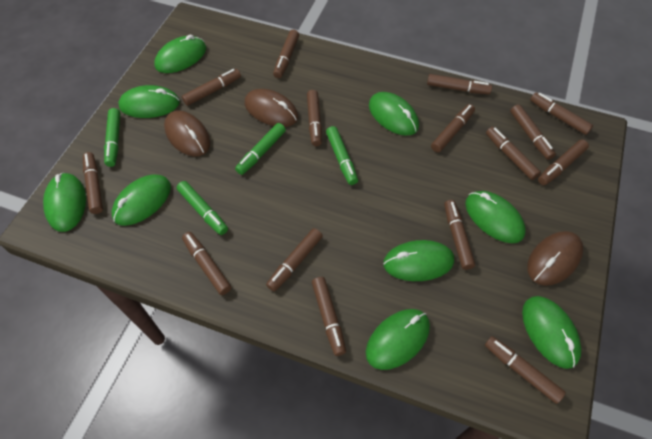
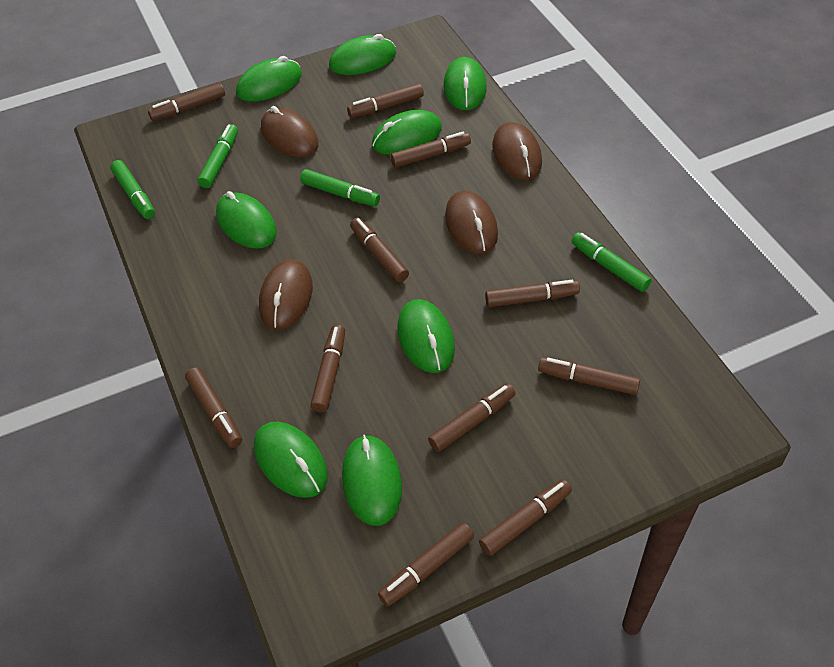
brown marker: 15 -> 11
brown mouse: 3 -> 4
green mouse: 9 -> 8

